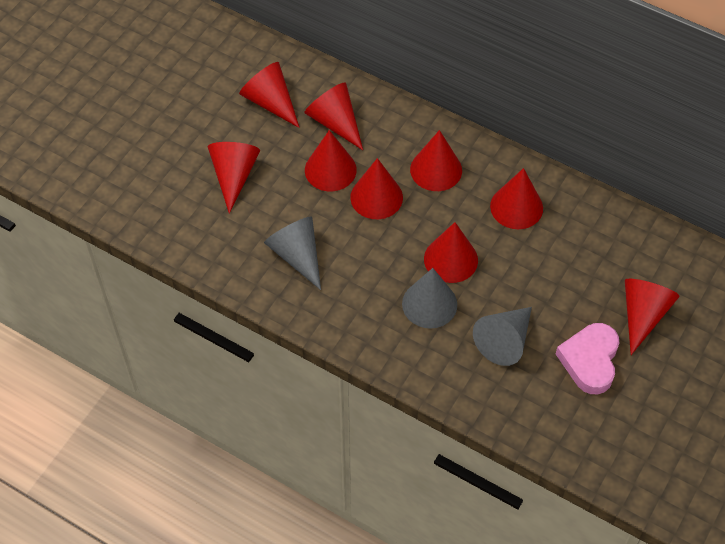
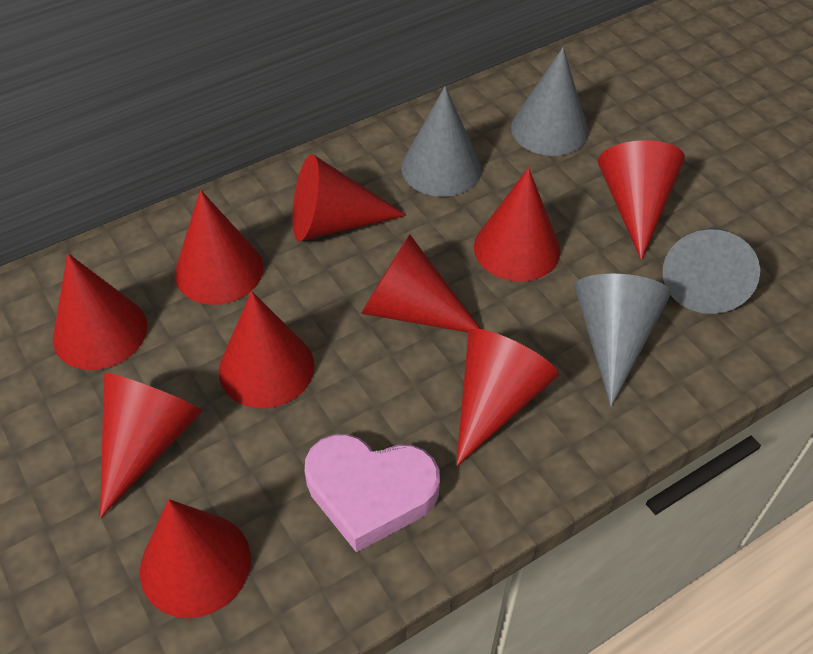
grey cone: 3 -> 4
red cone: 9 -> 10

